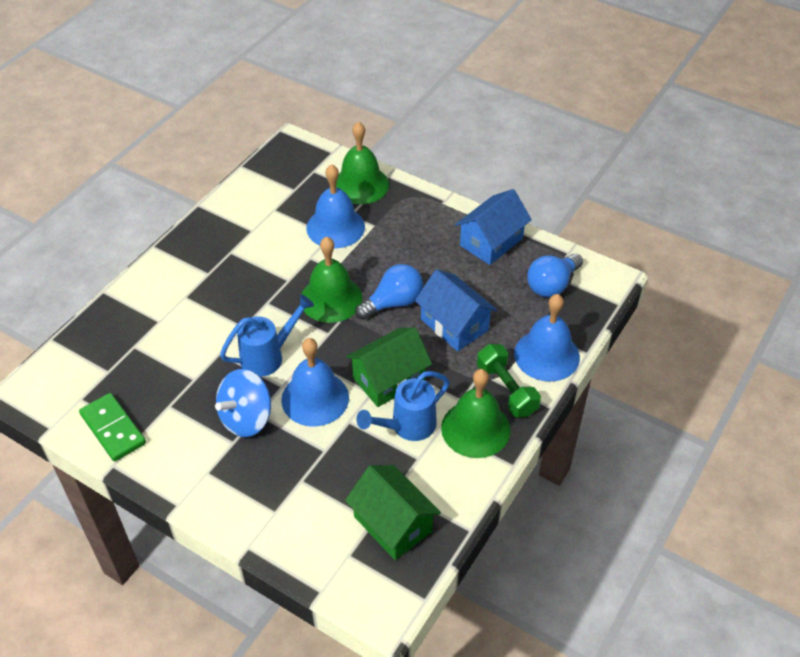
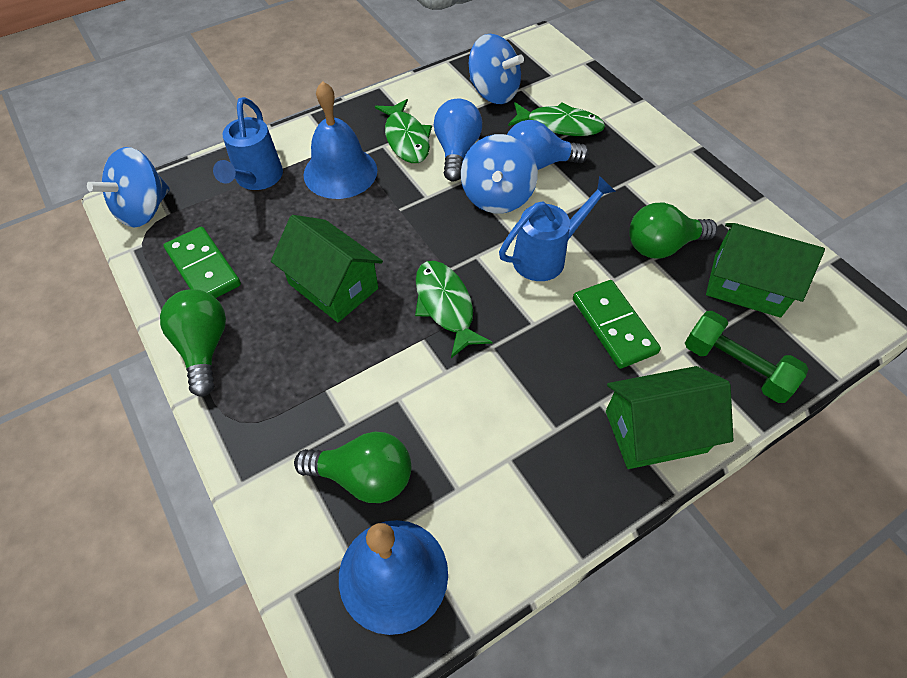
blue bell: 3 -> 2
blue house: 2 -> 0
blue spinning top: 1 -> 3
green bell: 3 -> 0
green domino: 1 -> 2
green fish: 0 -> 3
green house: 2 -> 3
green light bulb: 0 -> 3

